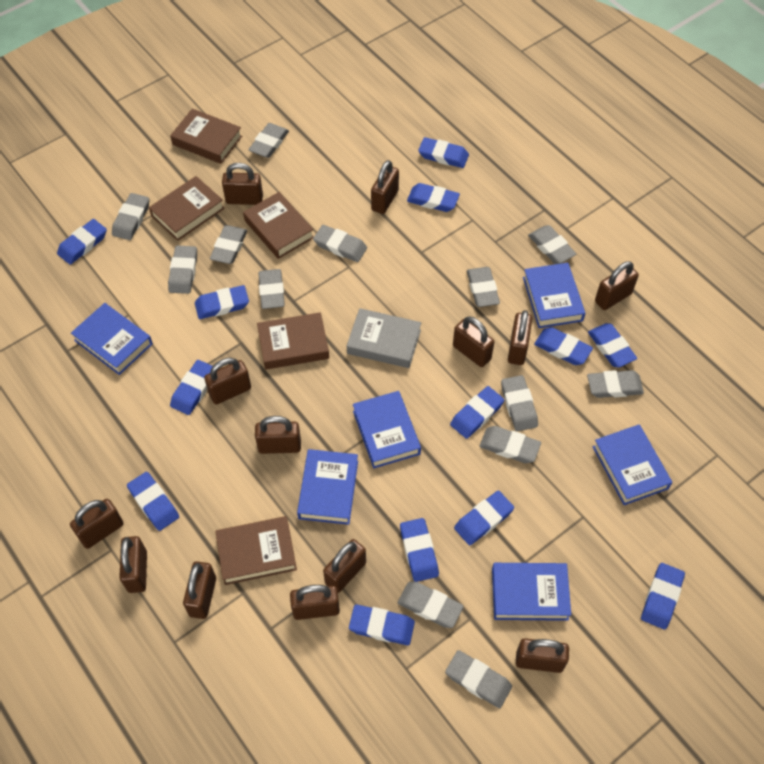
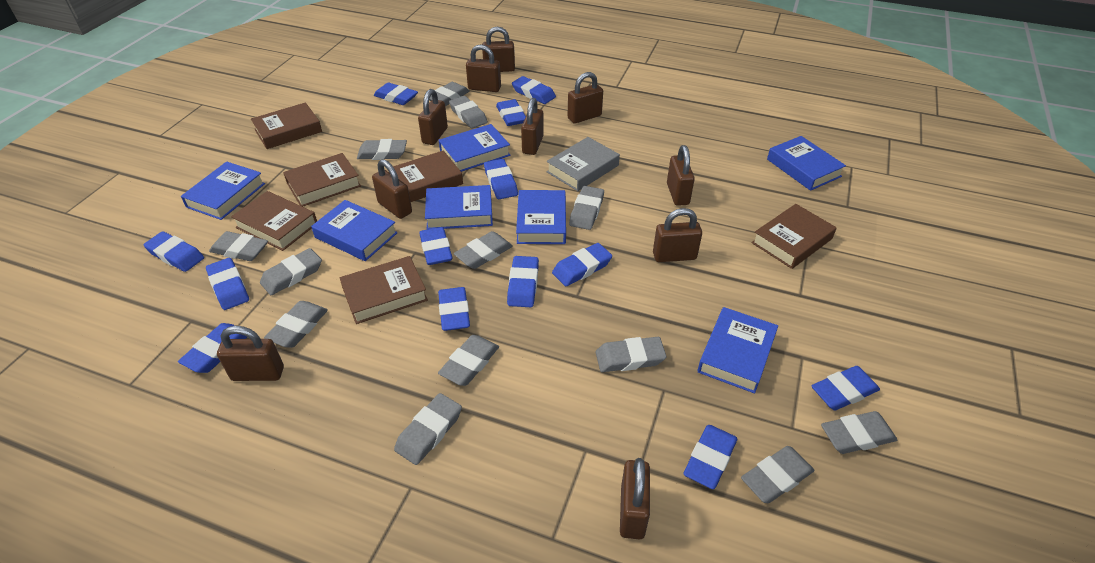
blue book: 6 -> 7
brown book: 5 -> 6
brown padlock: 13 -> 10

